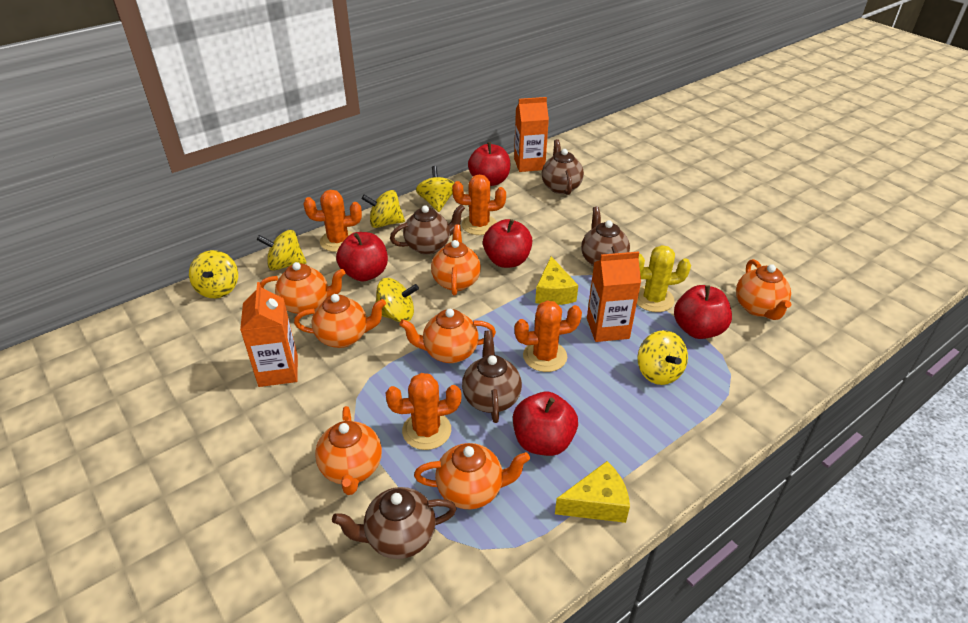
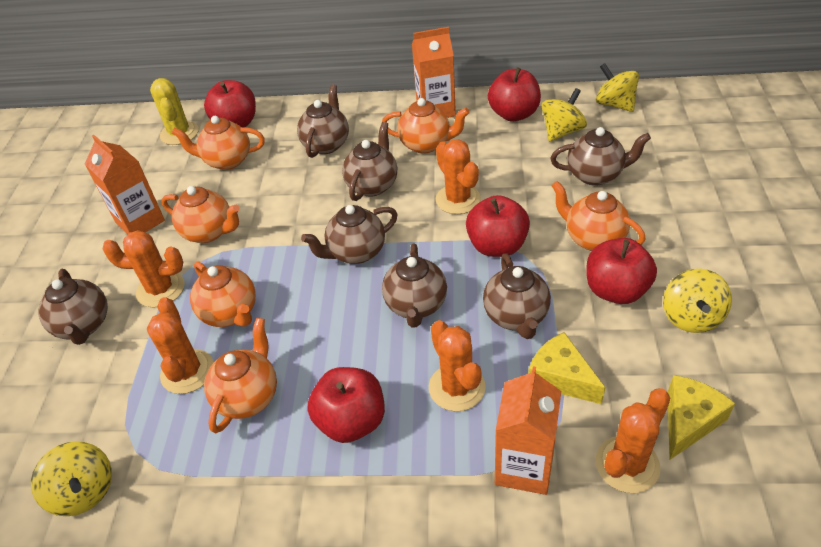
brown teapot: 5 -> 7
orange cactus: 4 -> 5
orange teapot: 7 -> 6
yellow spinning top: 6 -> 4

